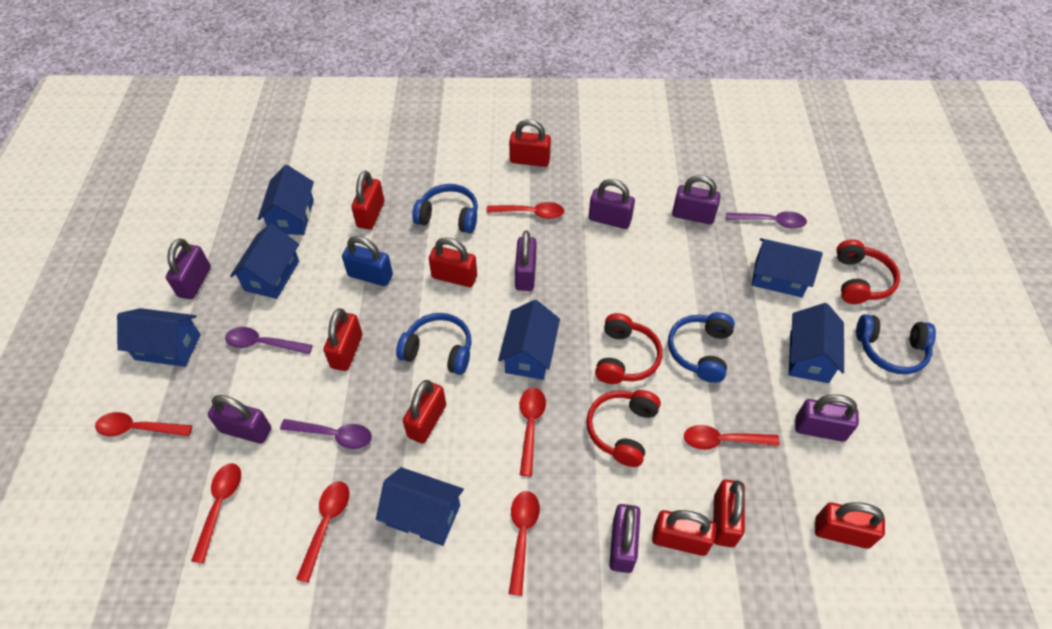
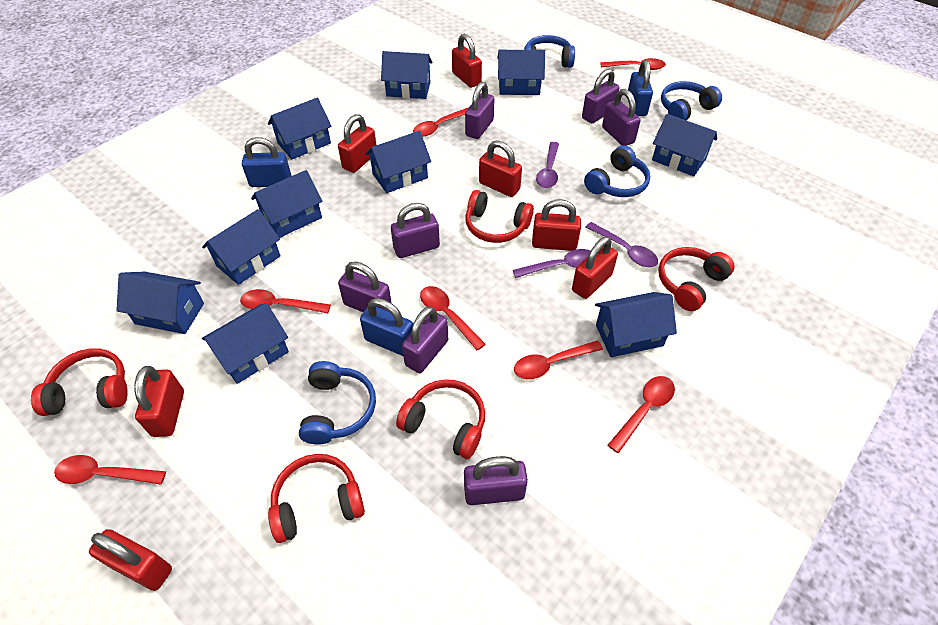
blue house: 7 -> 10
blue padlock: 1 -> 3
red headphones: 3 -> 5
red padlock: 8 -> 7

